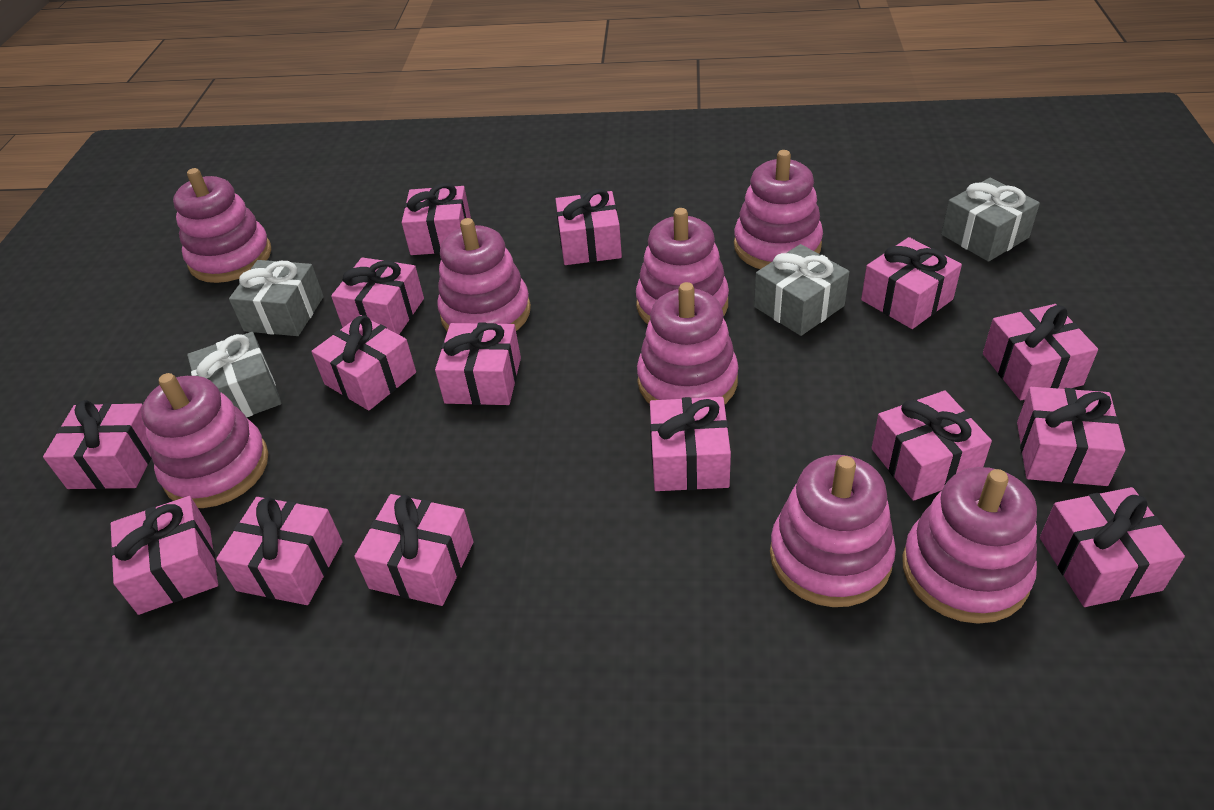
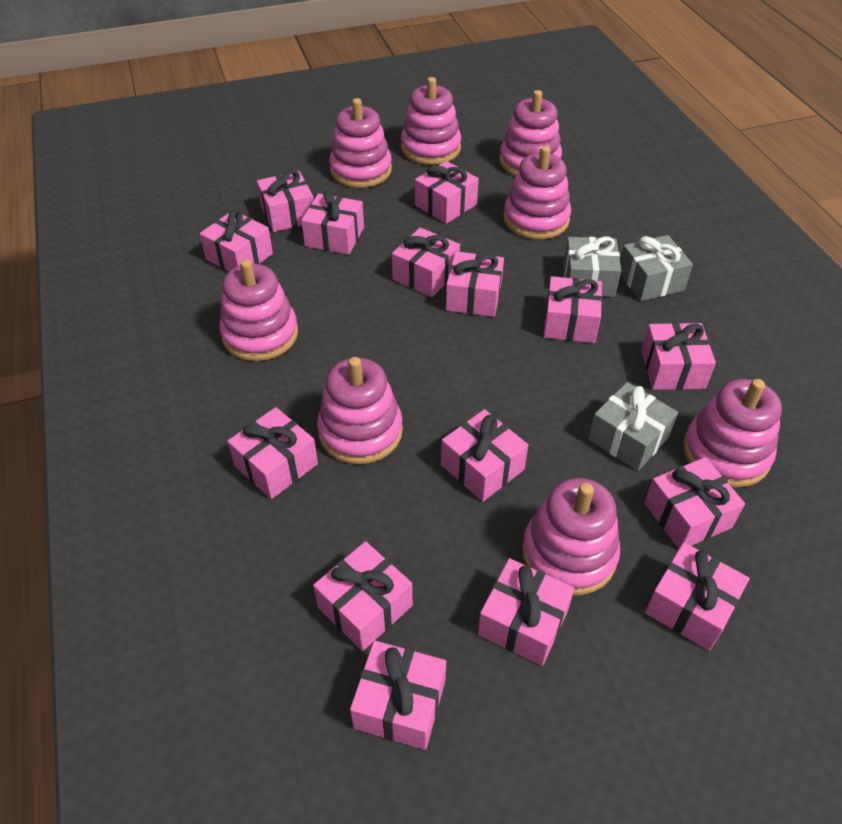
grey gift: 4 -> 3

